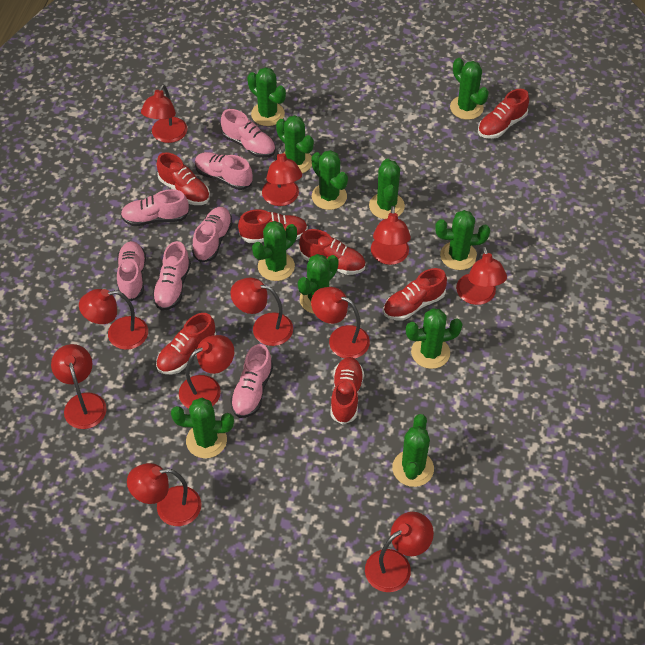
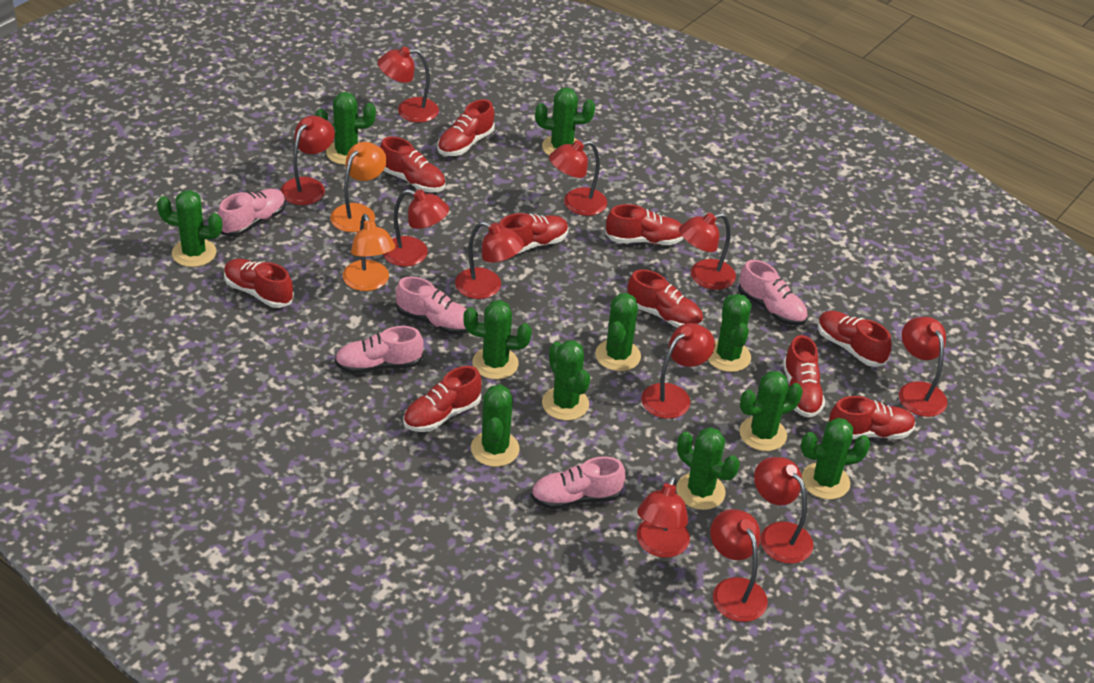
orange lamp: 0 -> 2
pink shoe: 7 -> 5
red shoe: 7 -> 10

